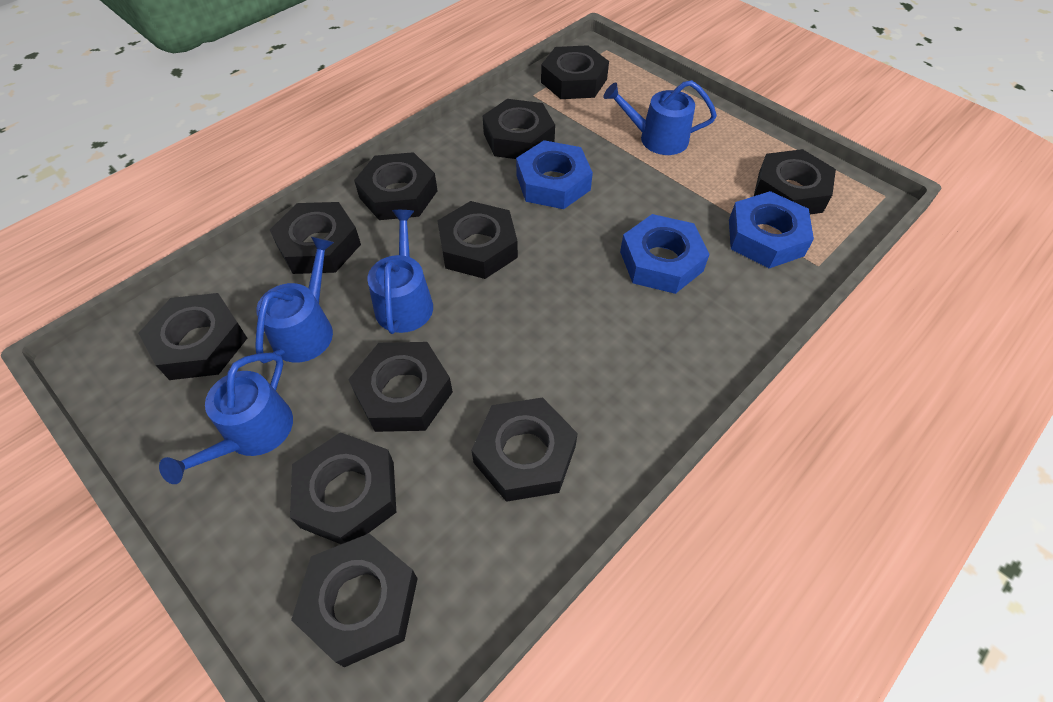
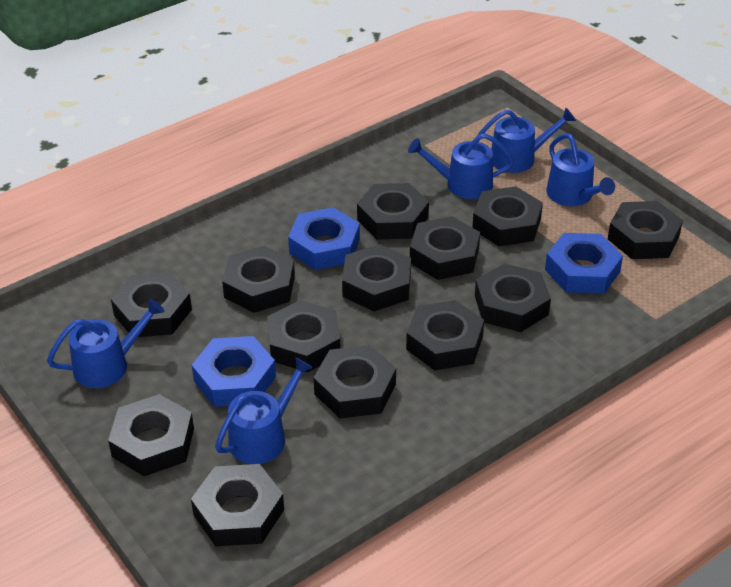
black nut: 11 -> 13
blue watering can: 4 -> 5

